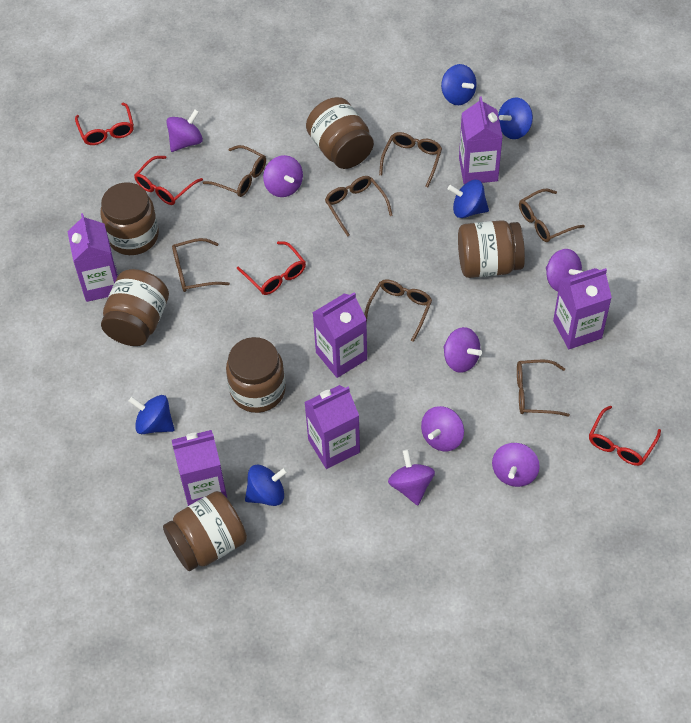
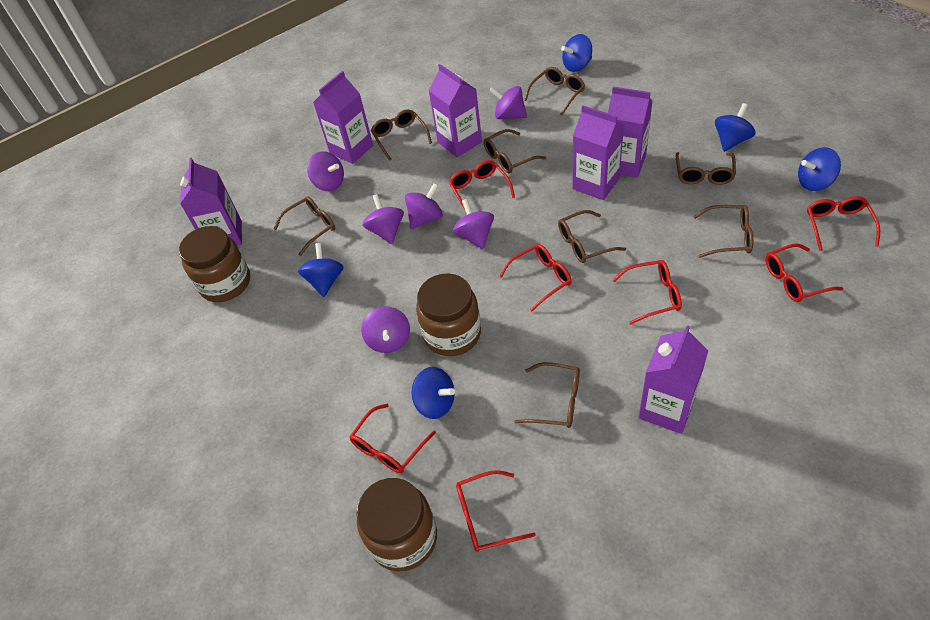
brown glasses: 7 -> 8
brown jar: 6 -> 3
purple spinning top: 7 -> 6
red glasses: 4 -> 7

